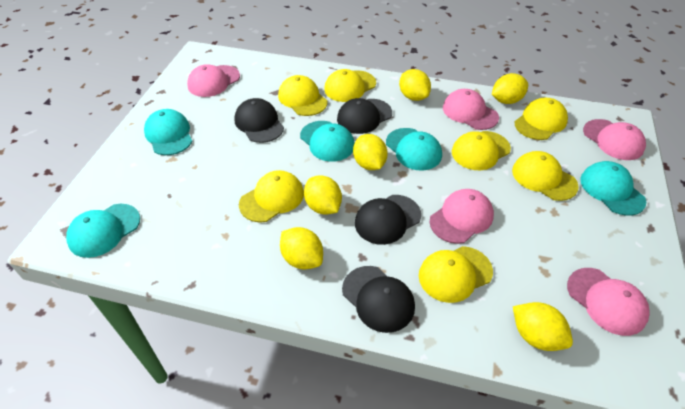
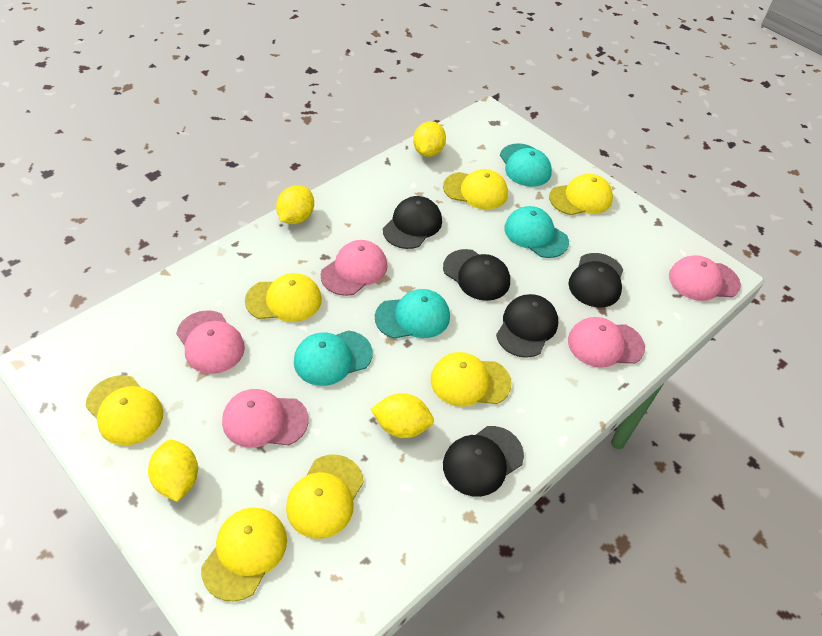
black cap: 4 -> 5
turquoise cap: 5 -> 4
yellow lemon: 6 -> 4

